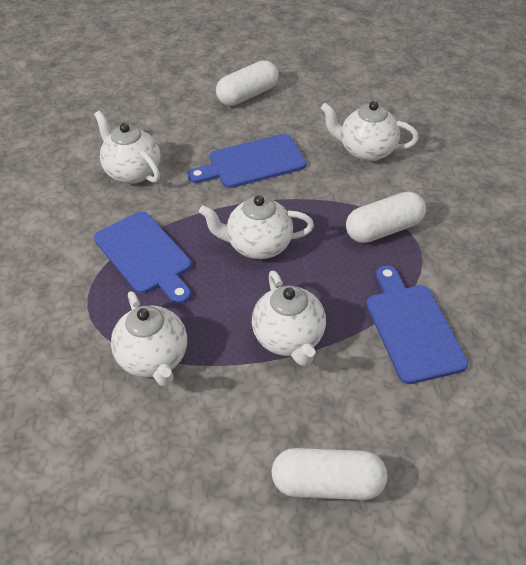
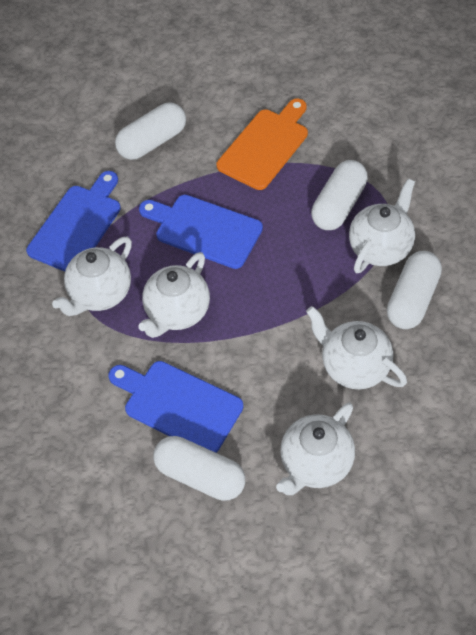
orange cutting board: 0 -> 1
white capsule: 3 -> 4

